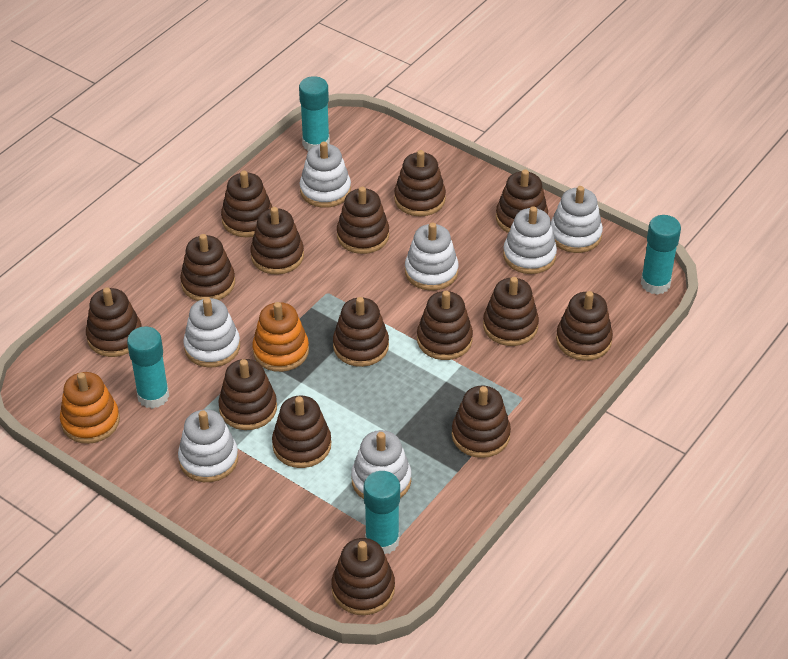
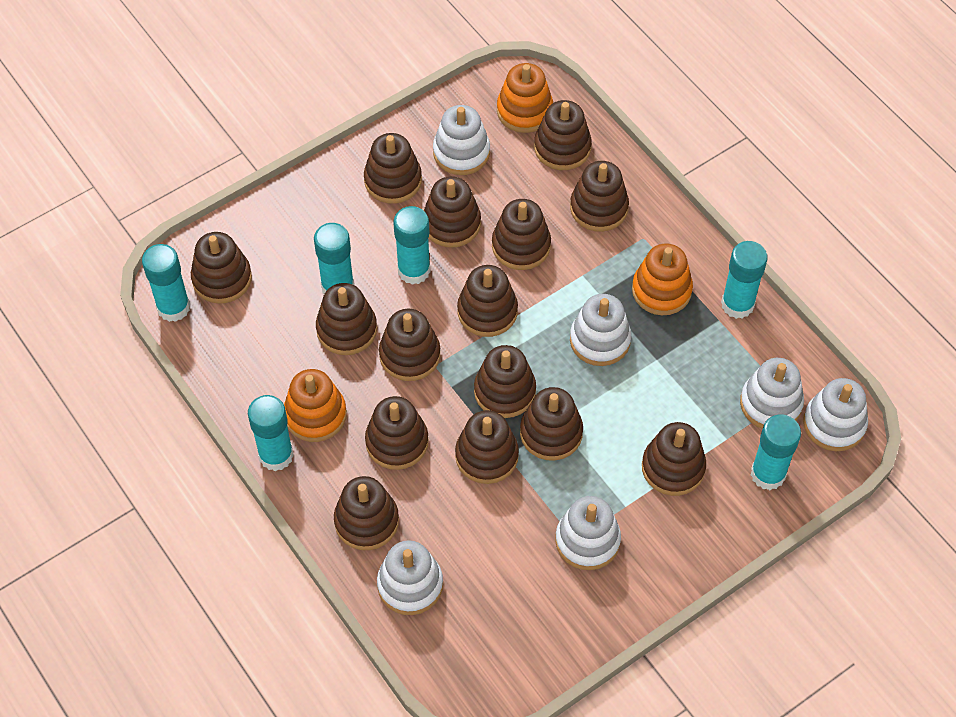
orange stacking toy: 2 -> 3
turquoise glue stick: 4 -> 6
white stacking toy: 7 -> 6

